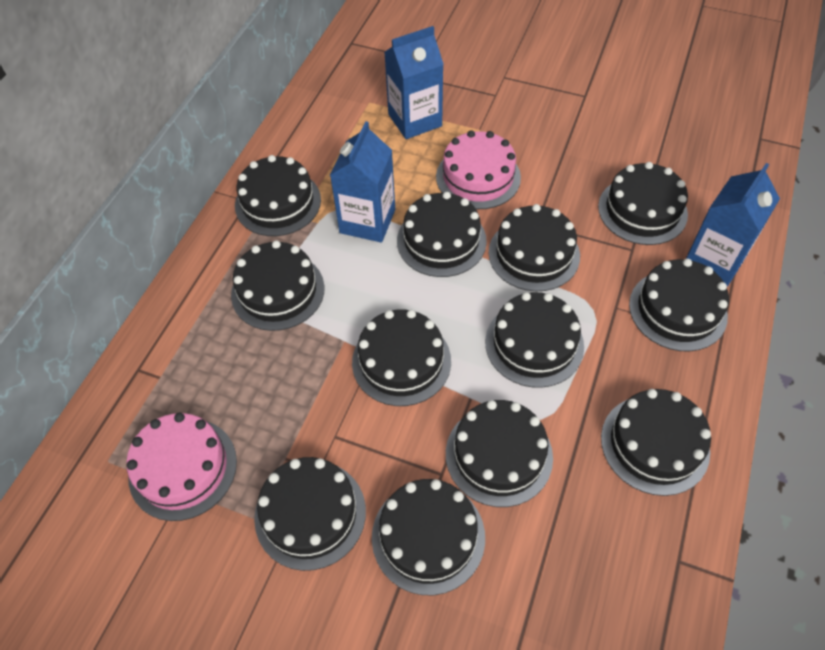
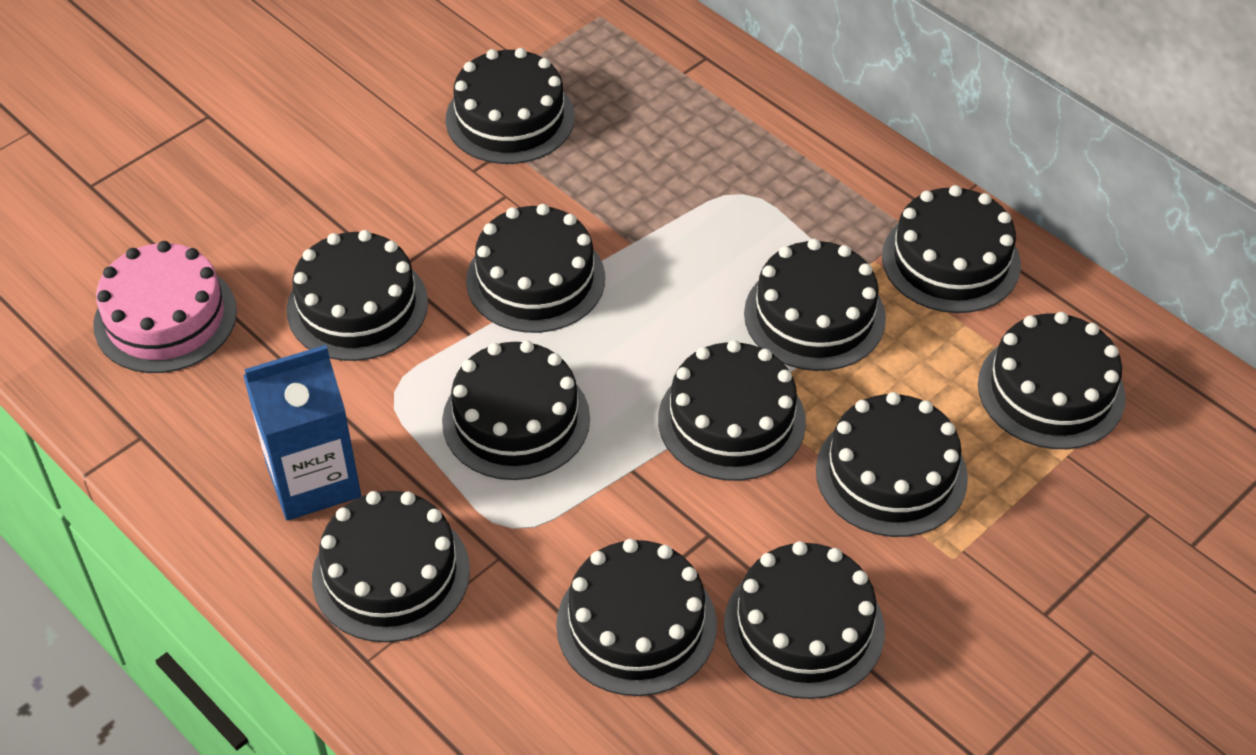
blue carton: 3 -> 1
pink cake: 2 -> 1

